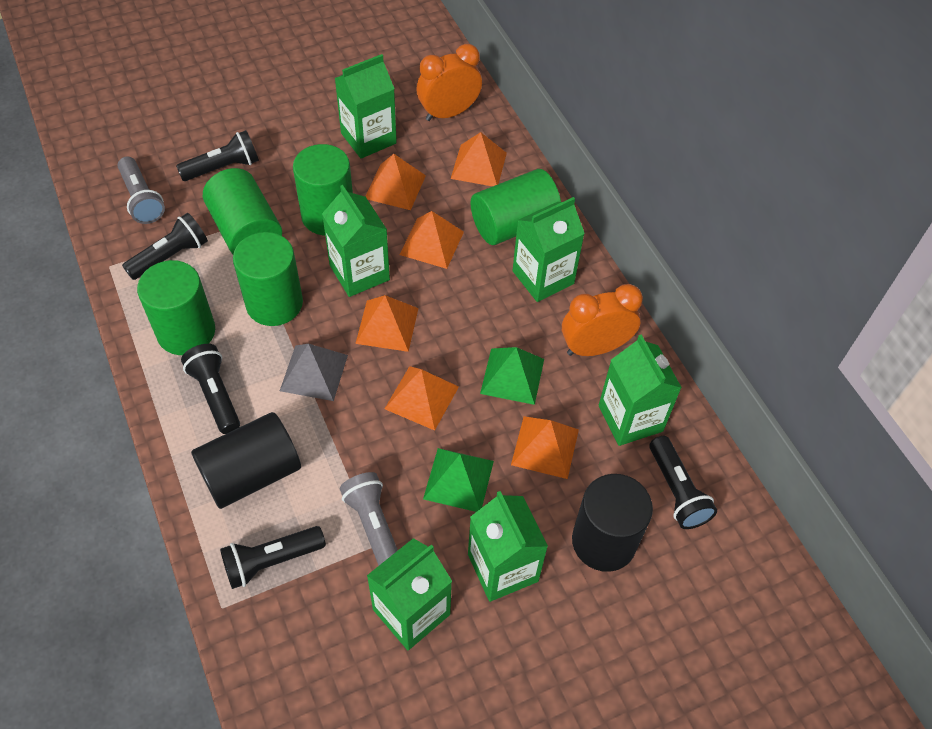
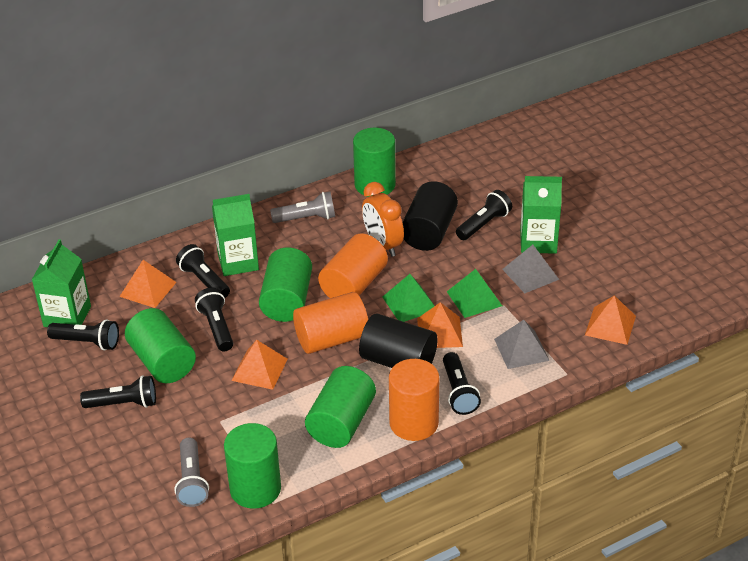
black flashlight: 5 -> 6
green carton: 6 -> 3
grey pyramid: 1 -> 2
orange clock: 2 -> 1
orange cylinder: 0 -> 3
orange pyramid: 6 -> 4

